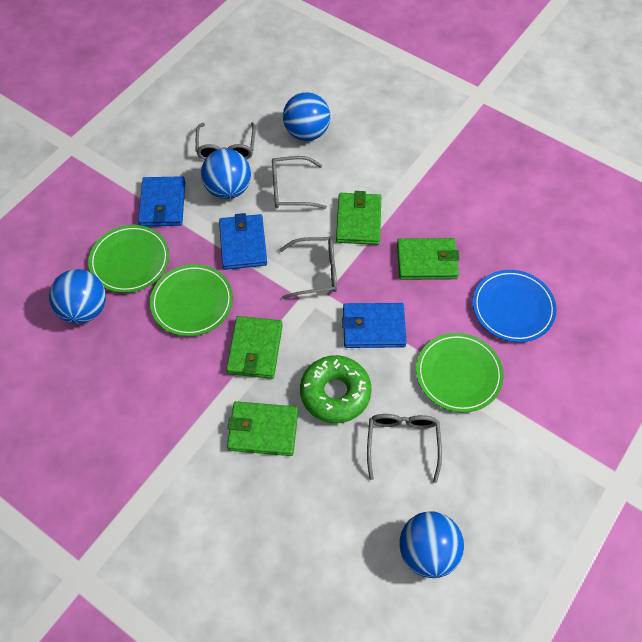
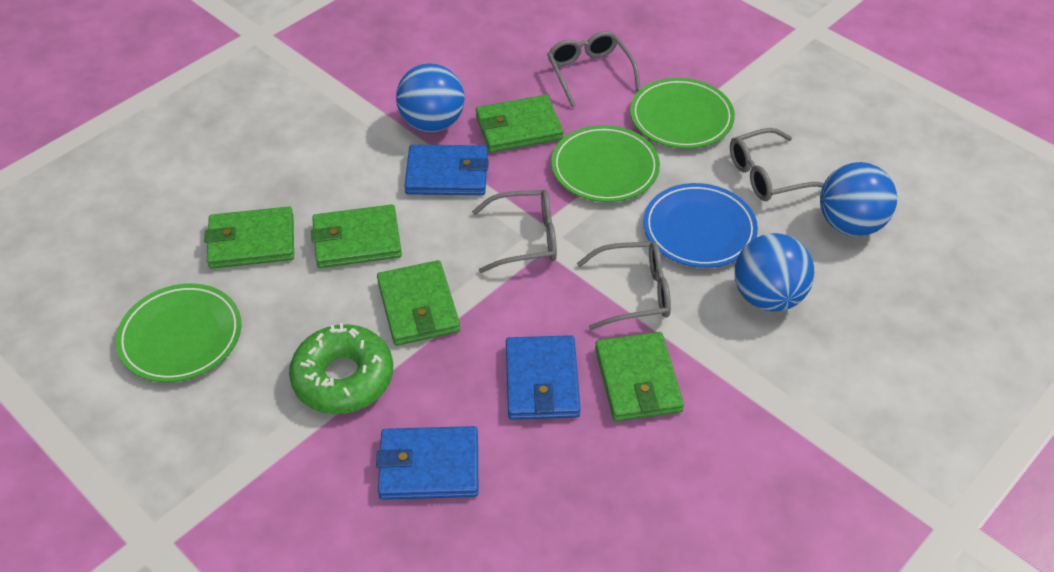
blue ball: 4 -> 3
green wallet: 4 -> 5

